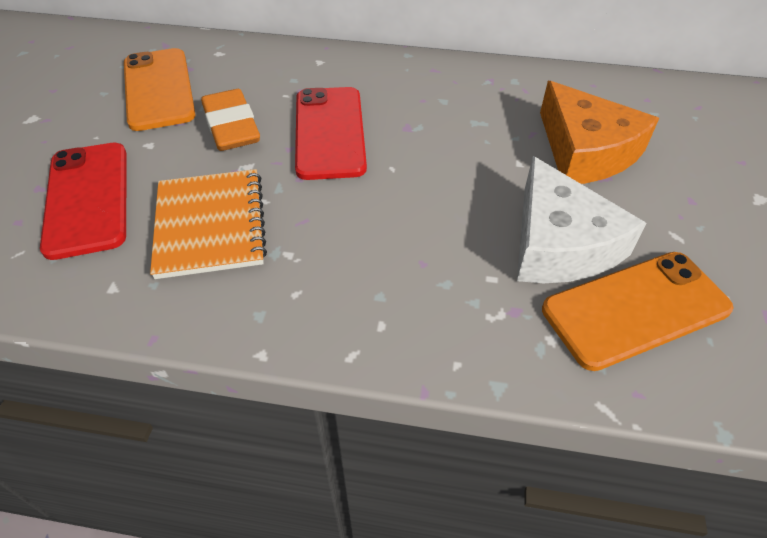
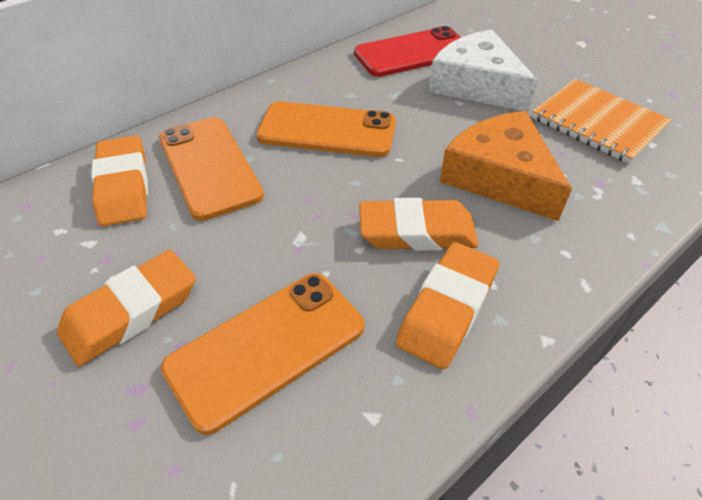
orange eraser: 1 -> 4
orange phone: 2 -> 3
red phone: 2 -> 1

